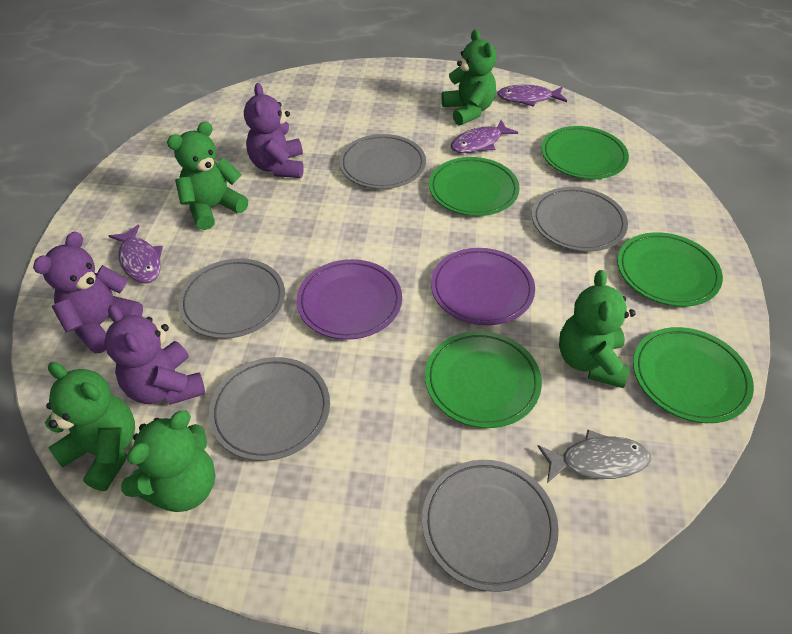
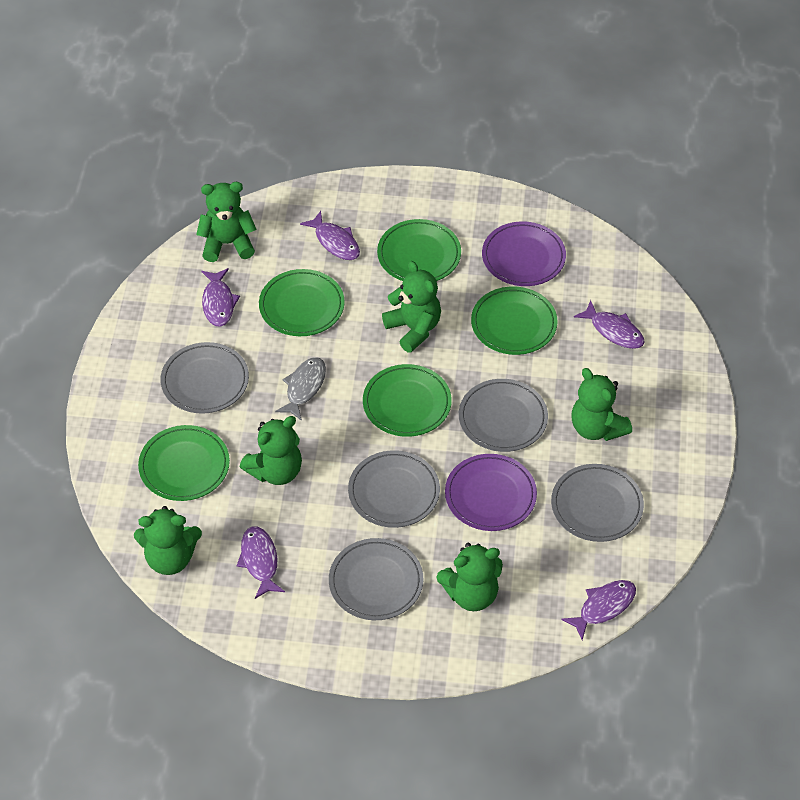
green teddy bear: 5 -> 6
purple fish: 3 -> 5
purple teddy bear: 3 -> 0

